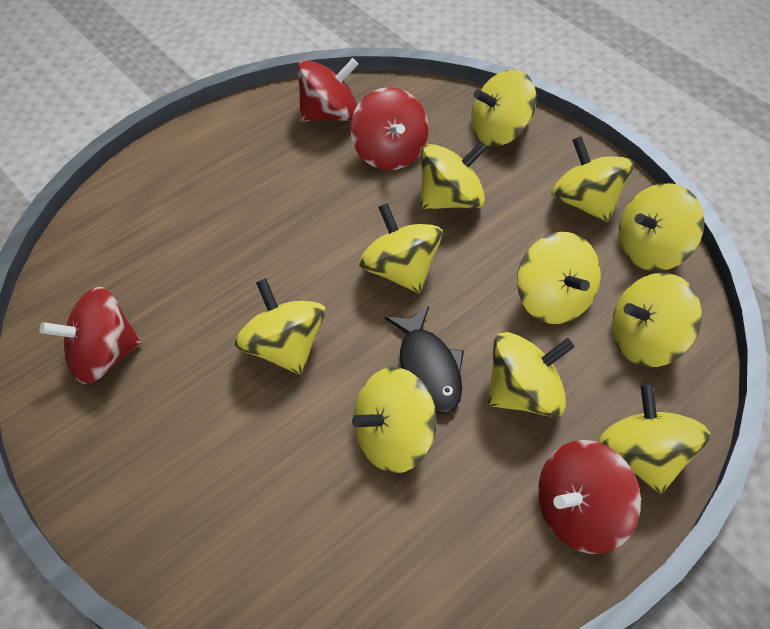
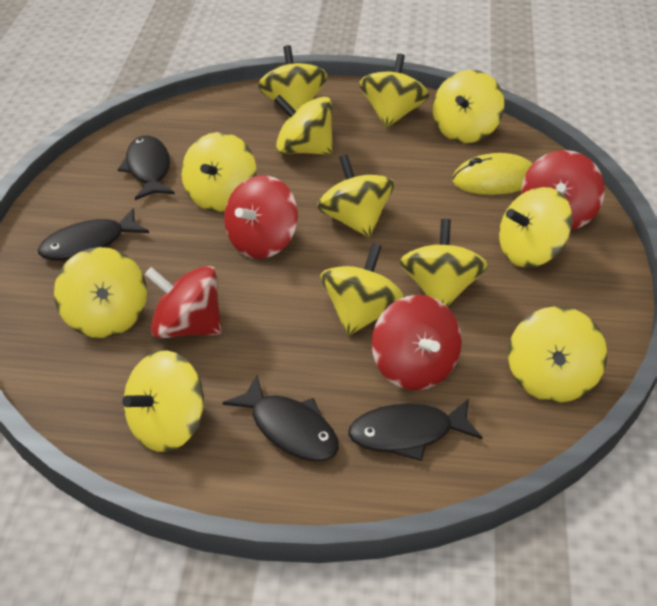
black fish: 1 -> 4
yellow mouse: 0 -> 1
yellow spinning top: 11 -> 12

